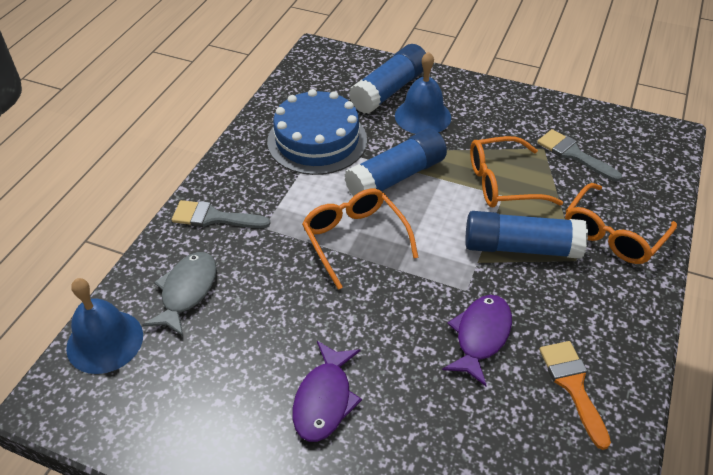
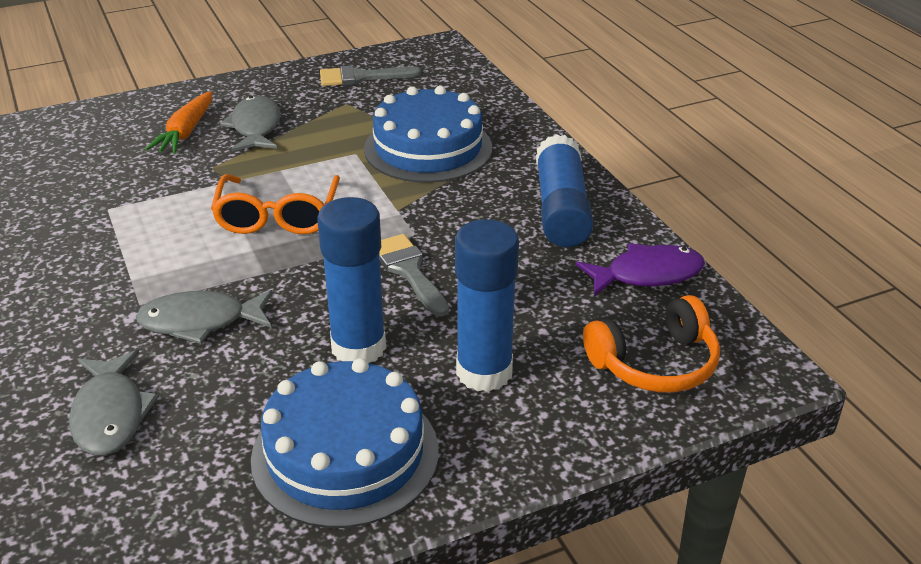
blue bell: 2 -> 0
blue cake: 1 -> 2
grey fish: 1 -> 3
orange brush: 1 -> 0
orange carrot: 0 -> 1
orange glasses: 3 -> 1
orange headphones: 0 -> 1
purple fish: 2 -> 1

